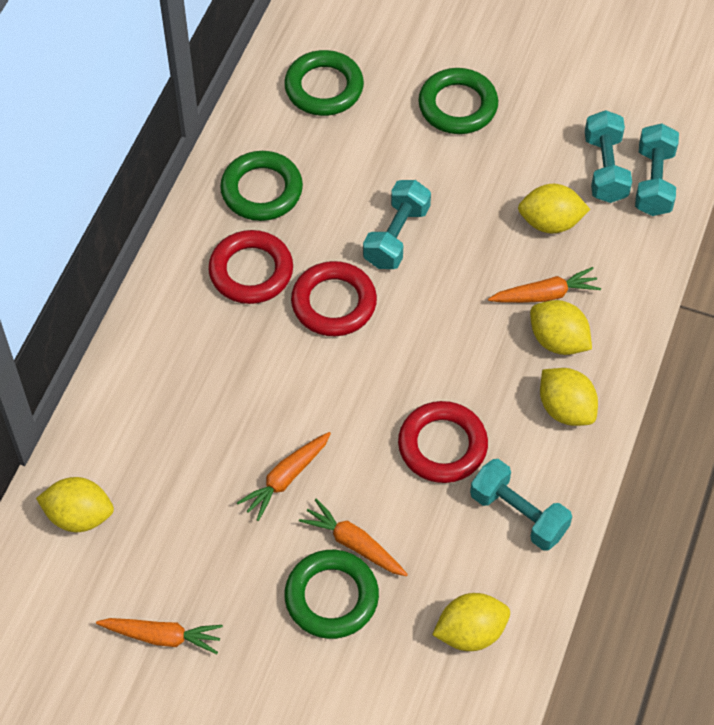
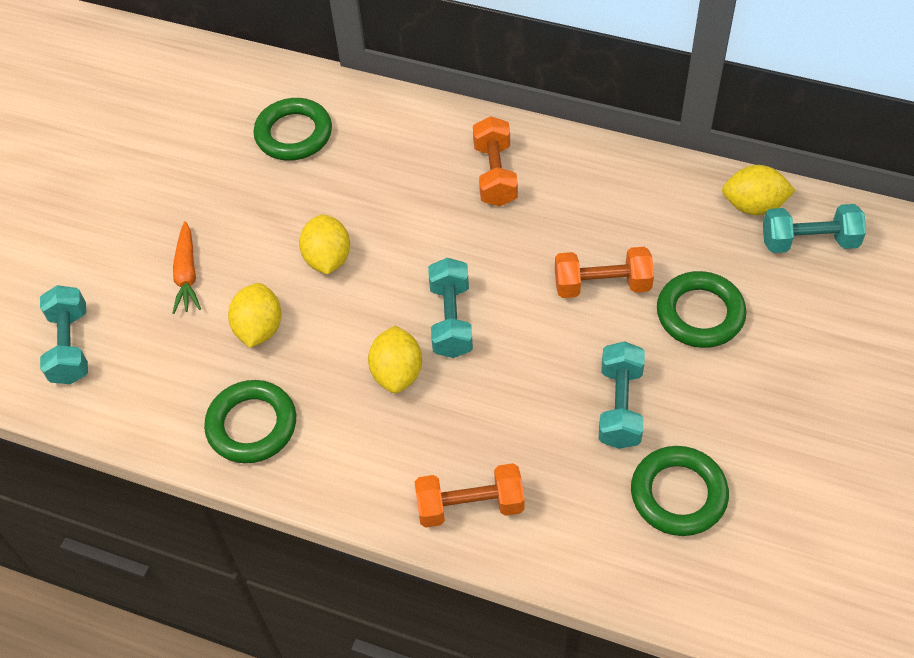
orange carrot: 4 -> 1
orange dumbbell: 0 -> 3
red ring: 3 -> 0
yellow lemon: 5 -> 4

